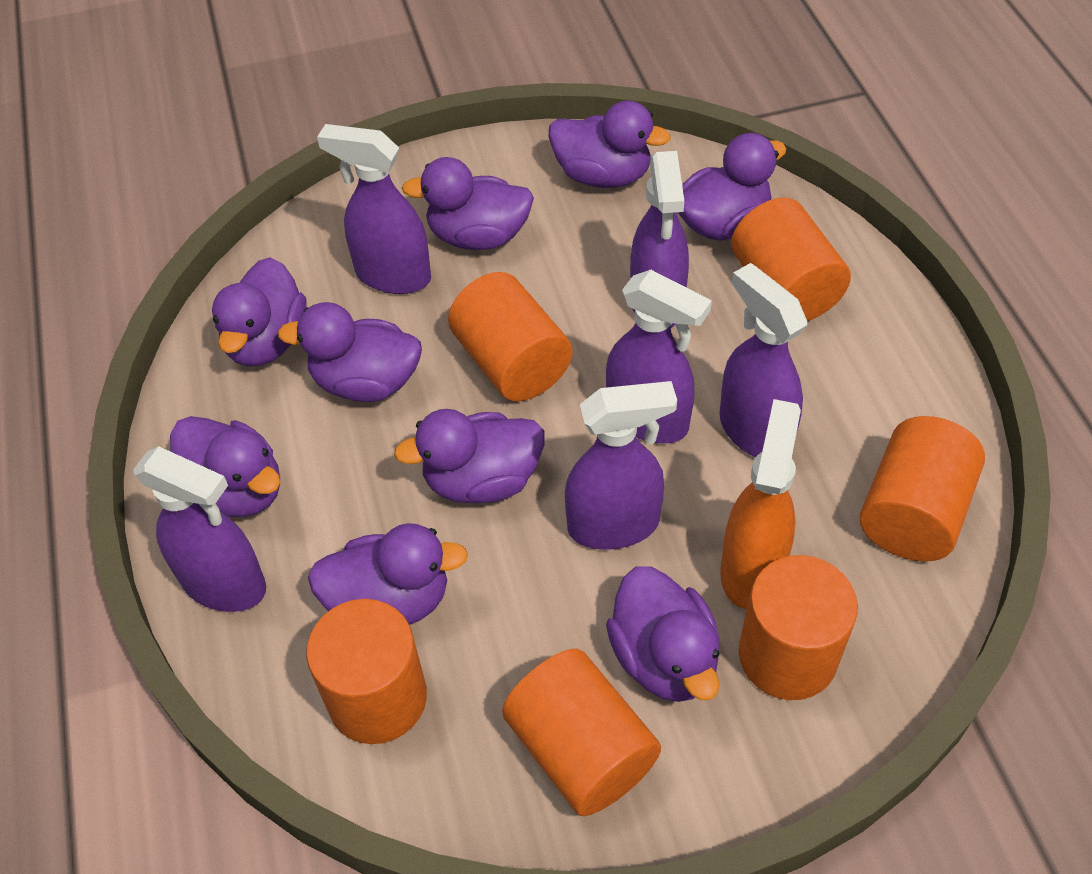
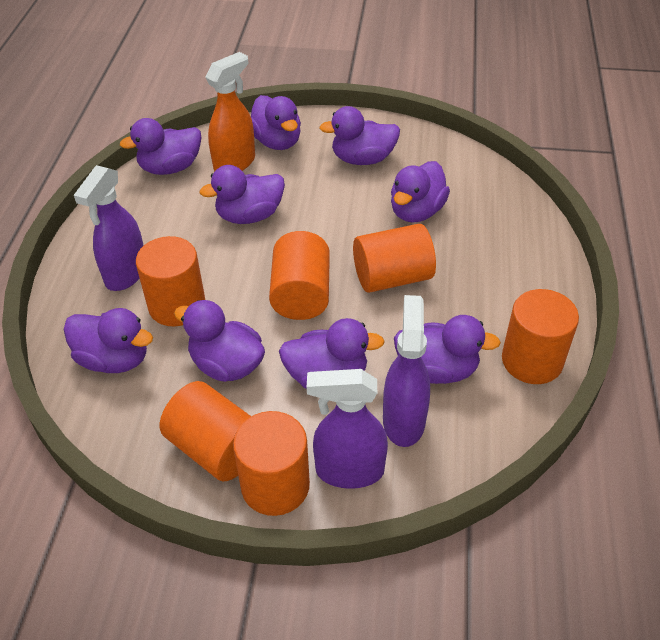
purple spray bottle: 6 -> 3

